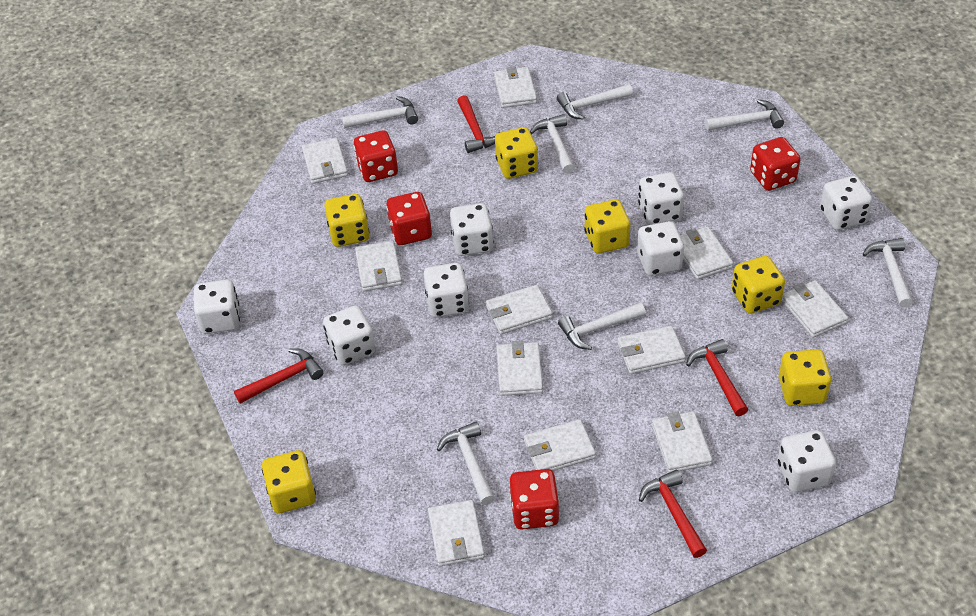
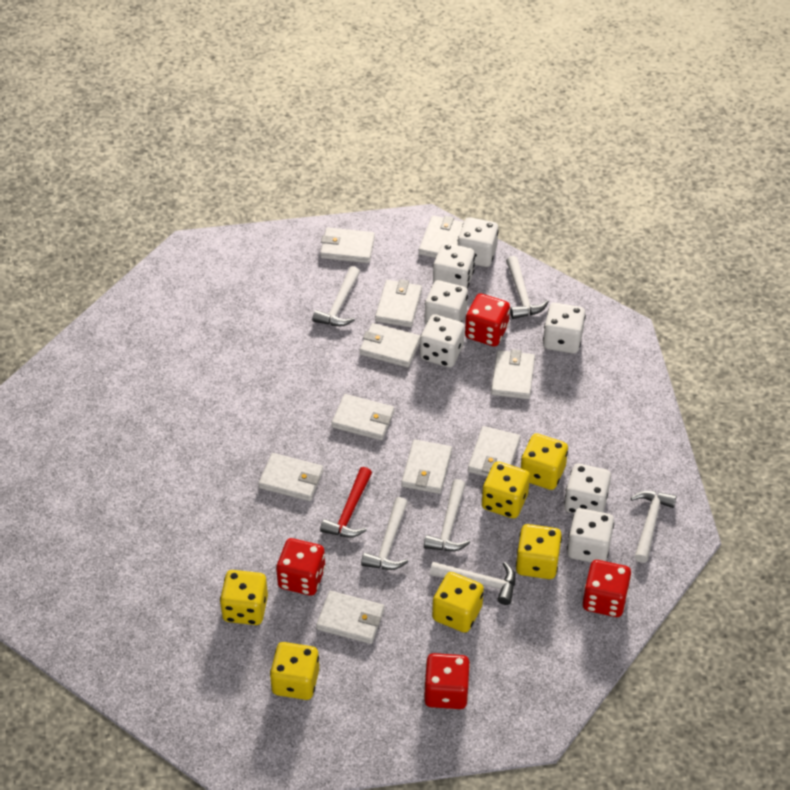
red hammer: 4 -> 1
white dice: 8 -> 7
white hammer: 7 -> 6
white wallet: 11 -> 10

